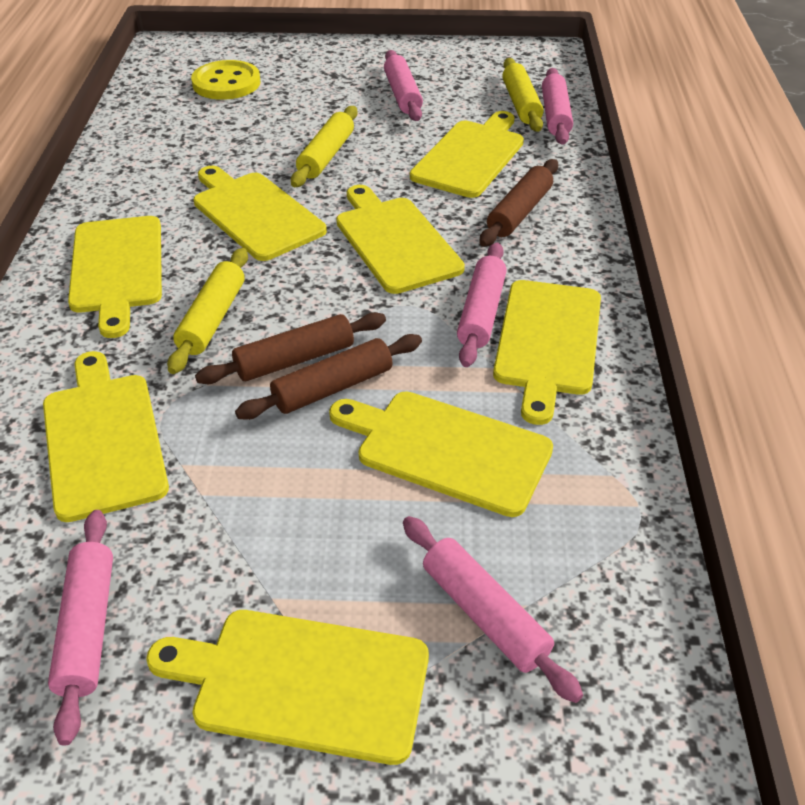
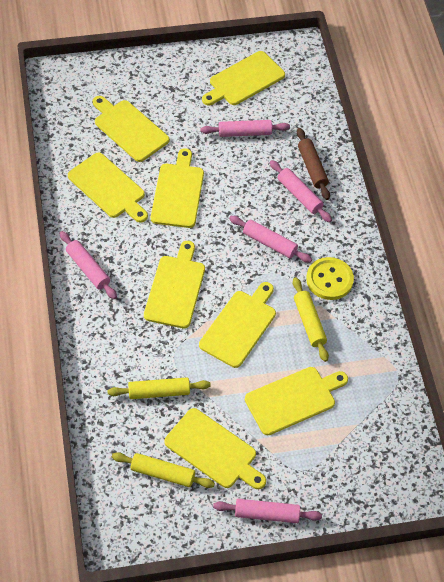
brown rolling pin: 3 -> 1

